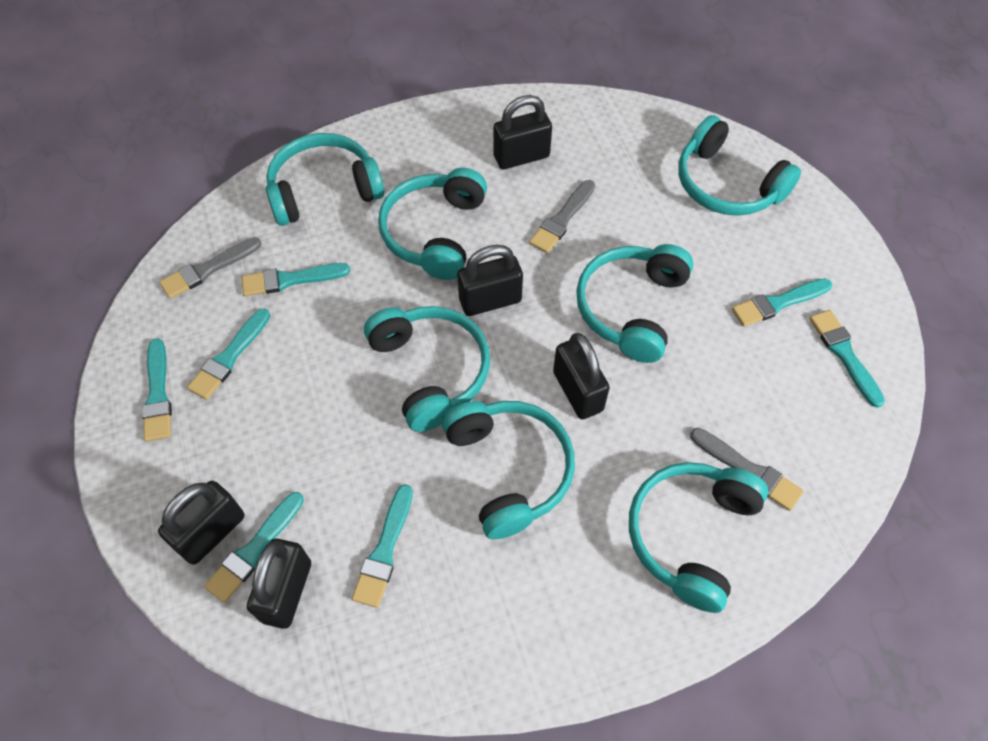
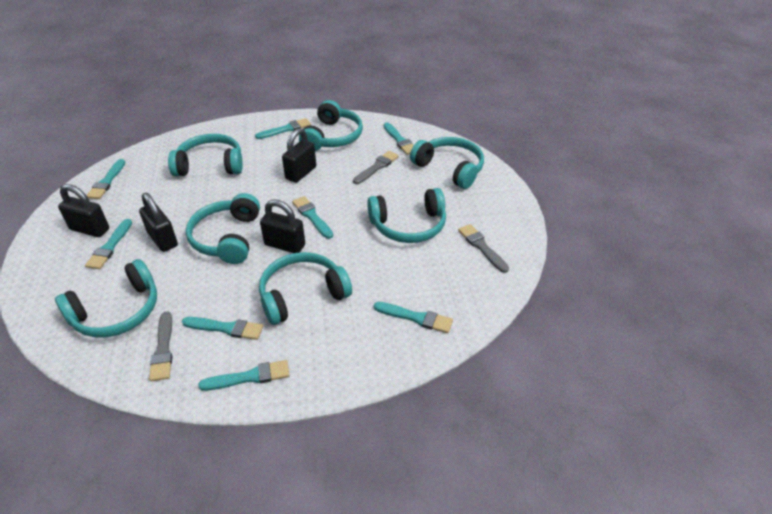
black padlock: 5 -> 4
turquoise brush: 7 -> 8

